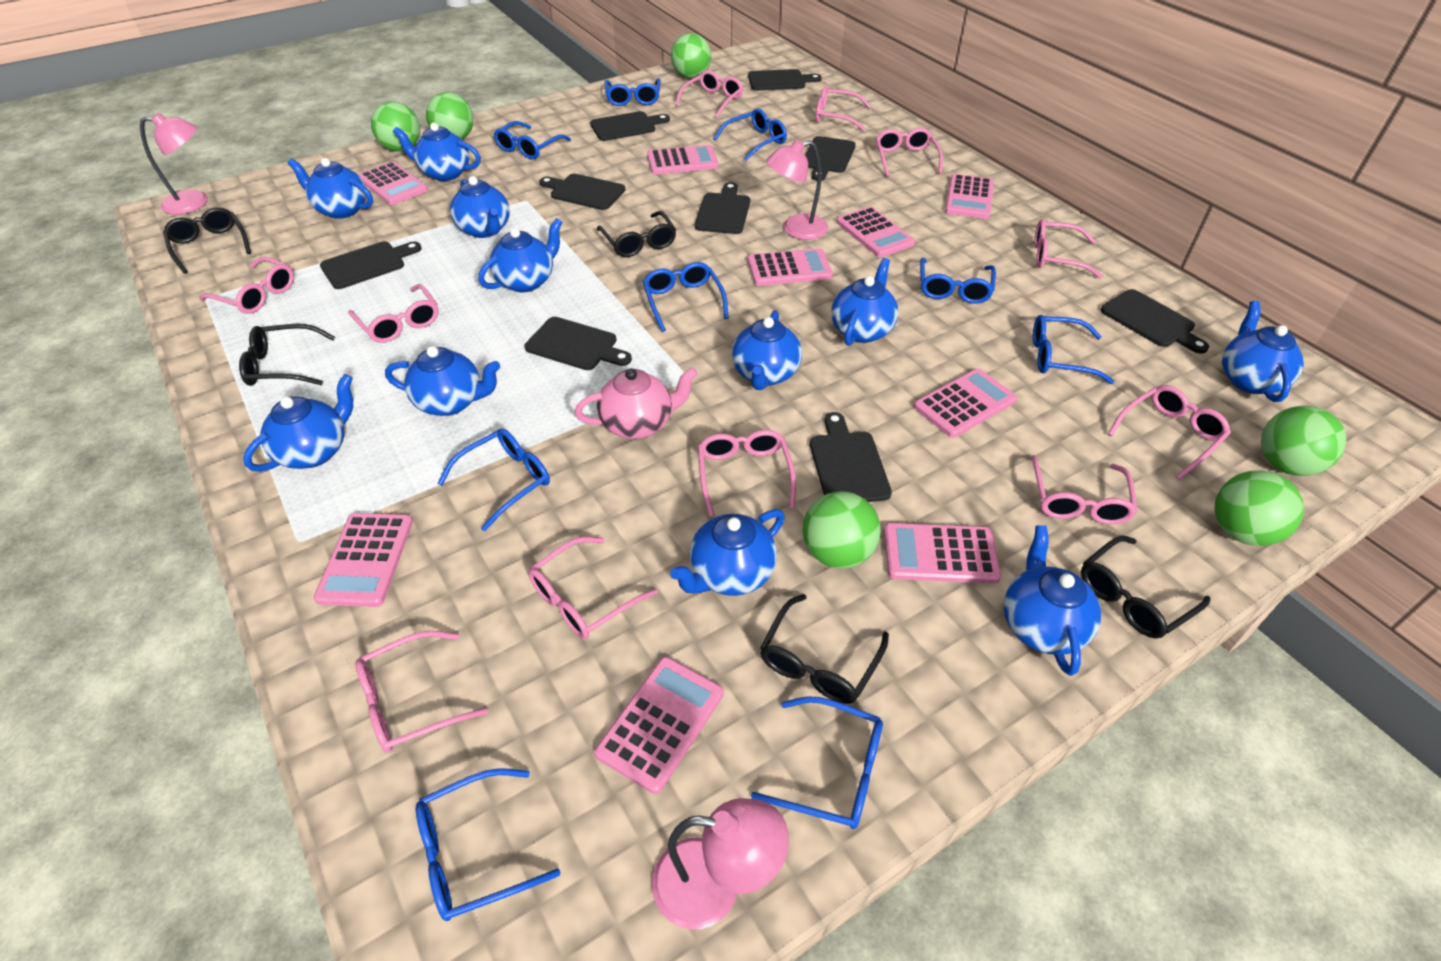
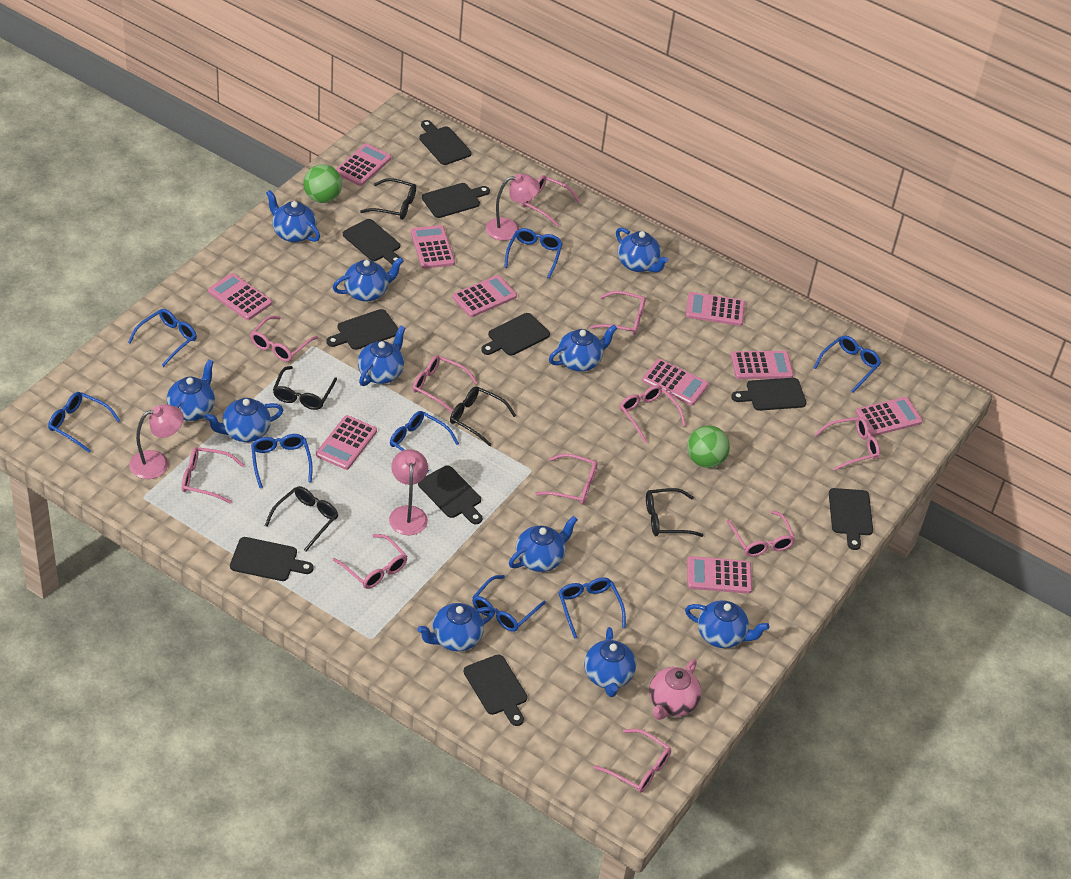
black cutting board: 9 -> 10
blue glasses: 9 -> 8
green ball: 6 -> 2
pink calculator: 9 -> 10

